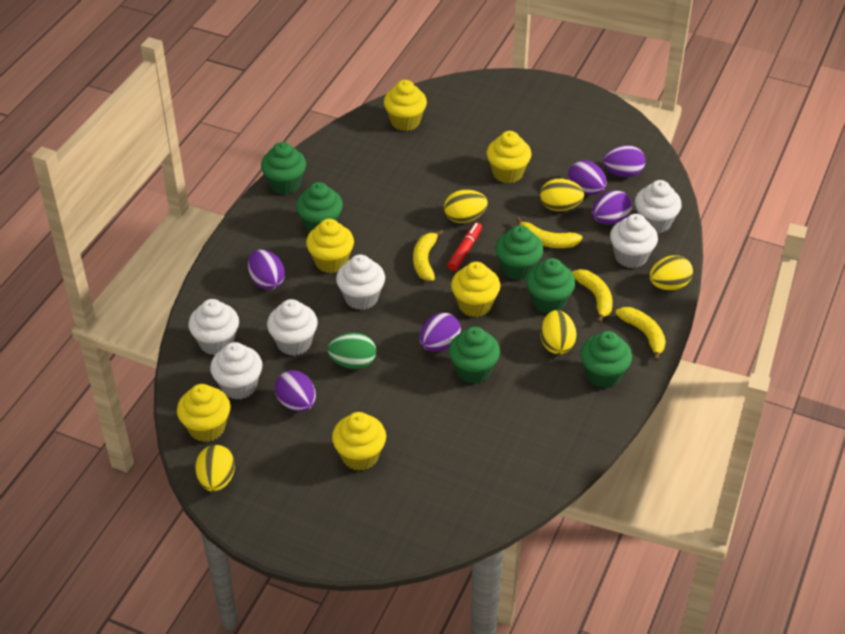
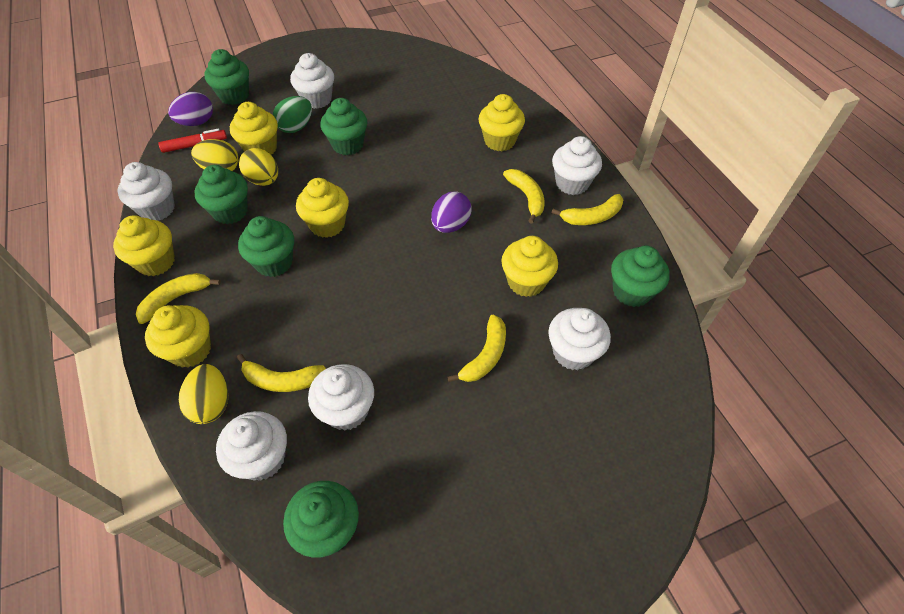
purple egg: 6 -> 2
yellow banana: 4 -> 5
yellow egg: 5 -> 3

